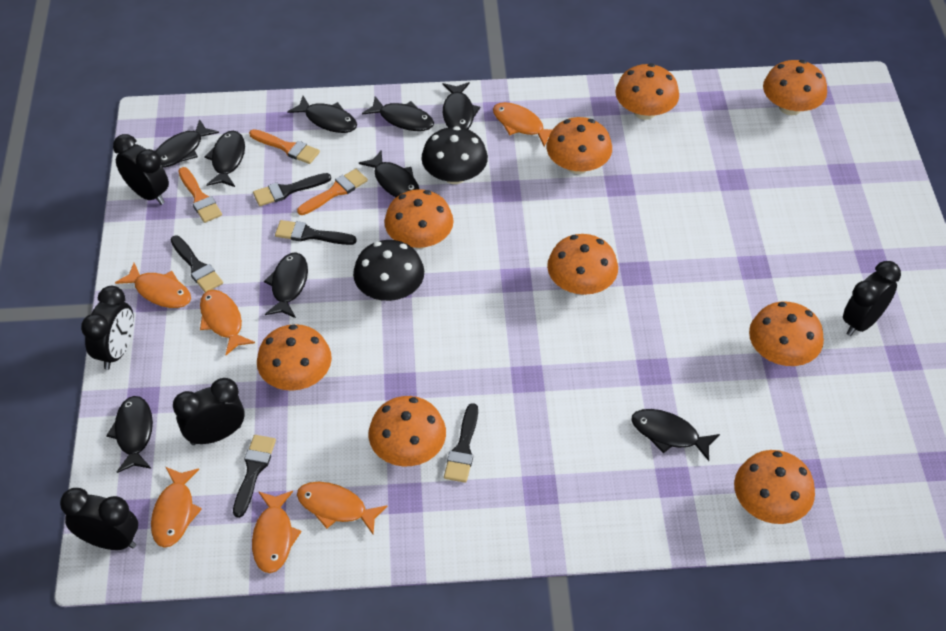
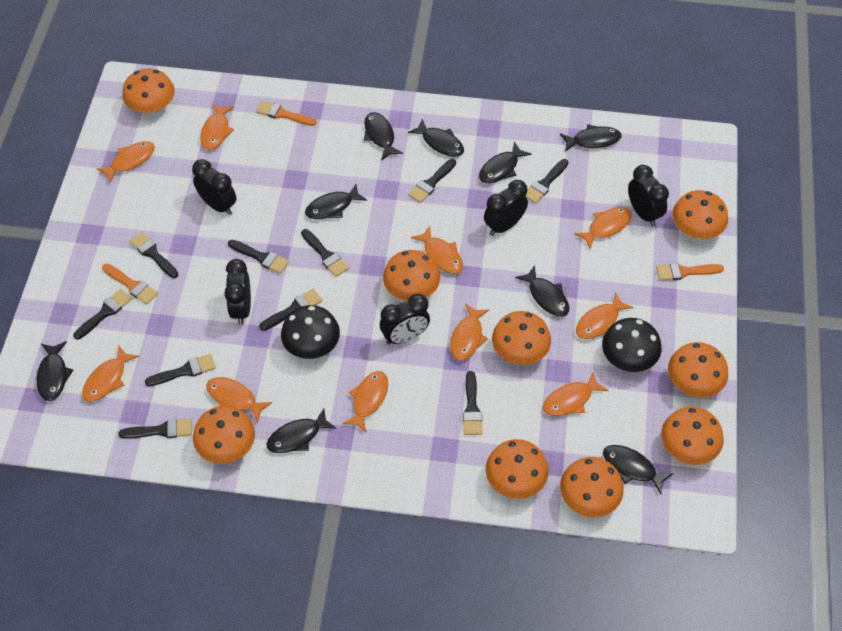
black brush: 5 -> 10
orange fish: 6 -> 10

